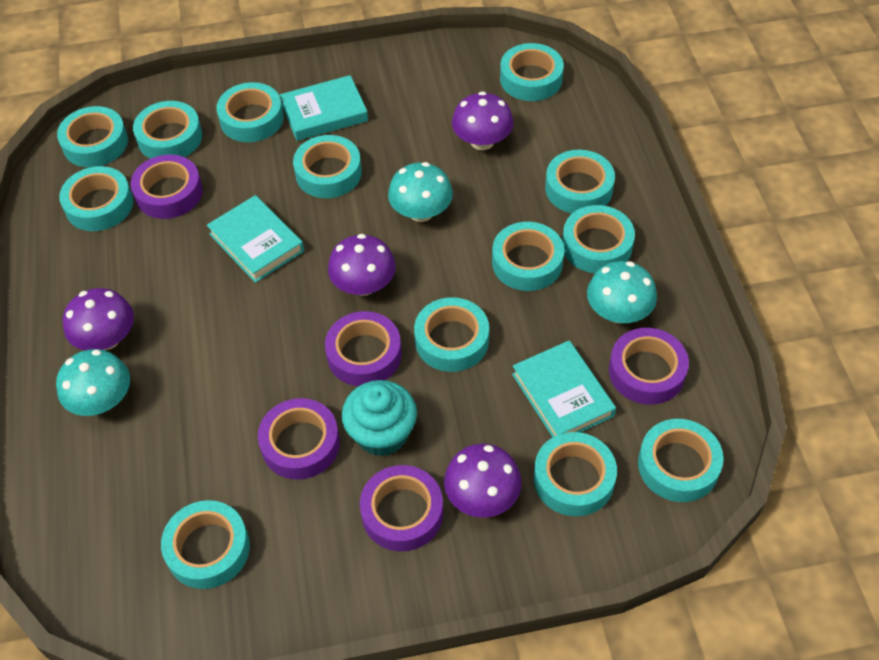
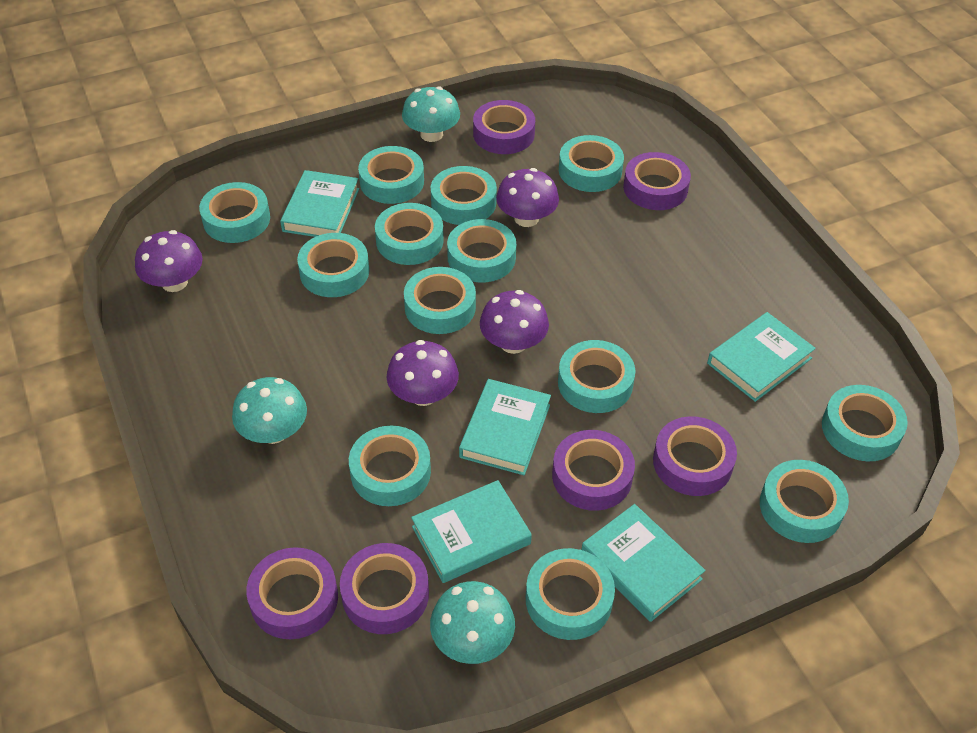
purple tape: 5 -> 6
turquoise book: 3 -> 5
turquoise cupcake: 1 -> 0

